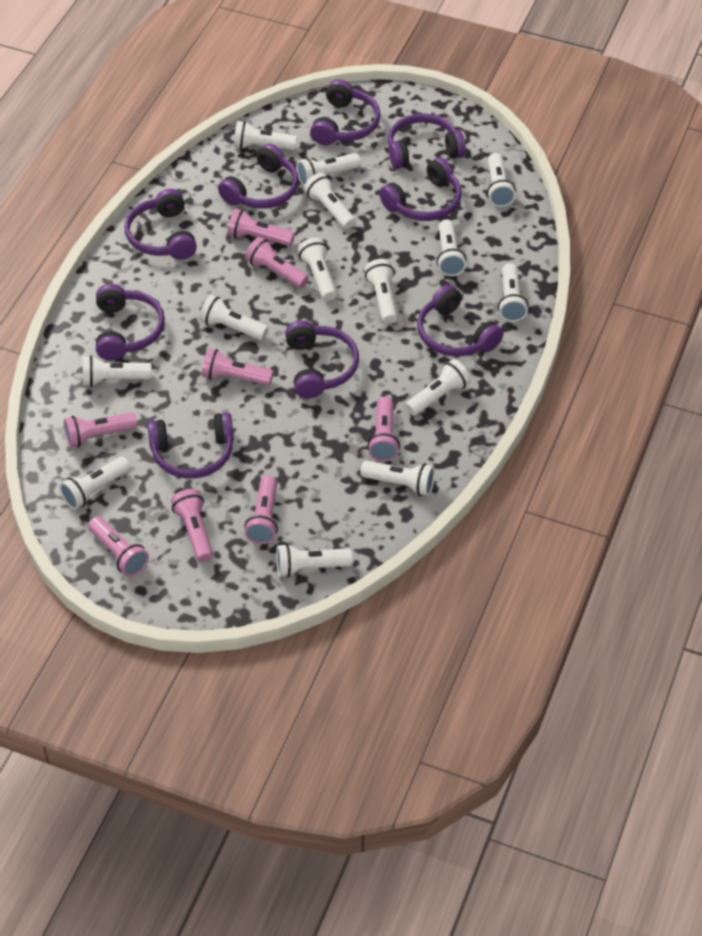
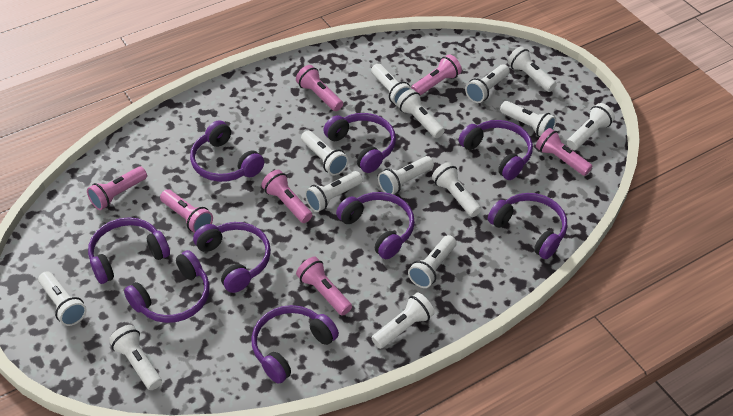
pink flashlight: 8 -> 7

